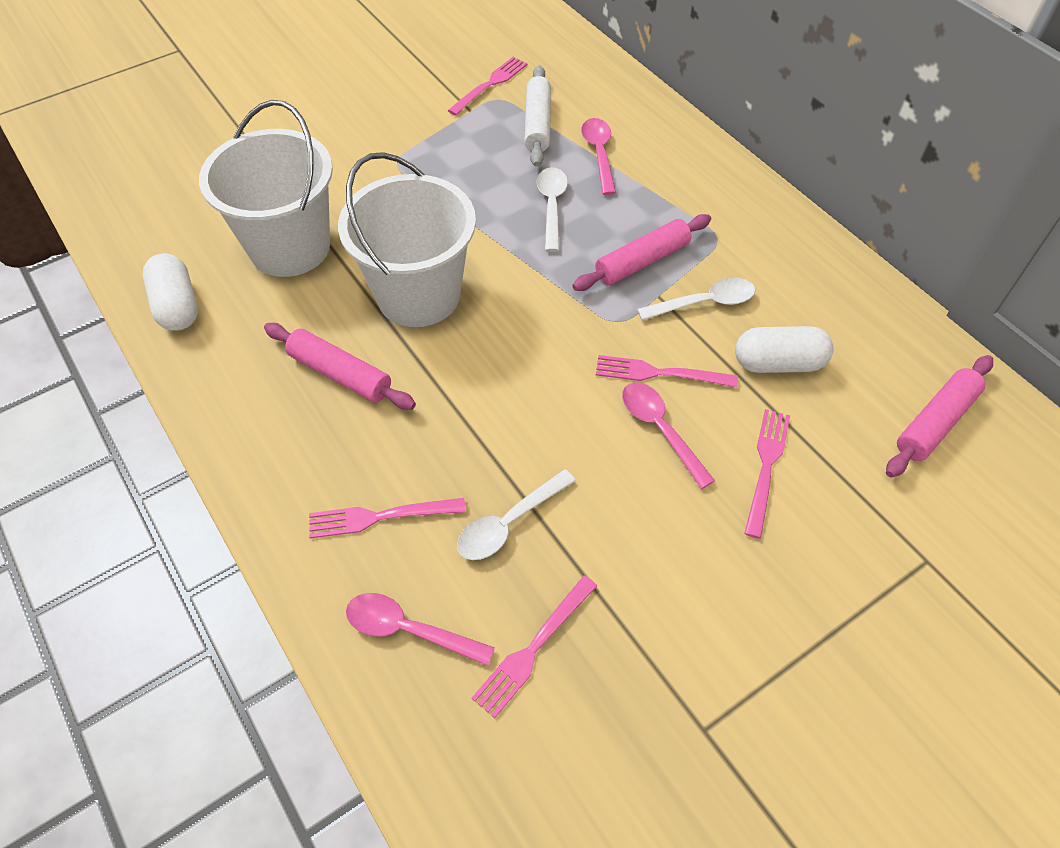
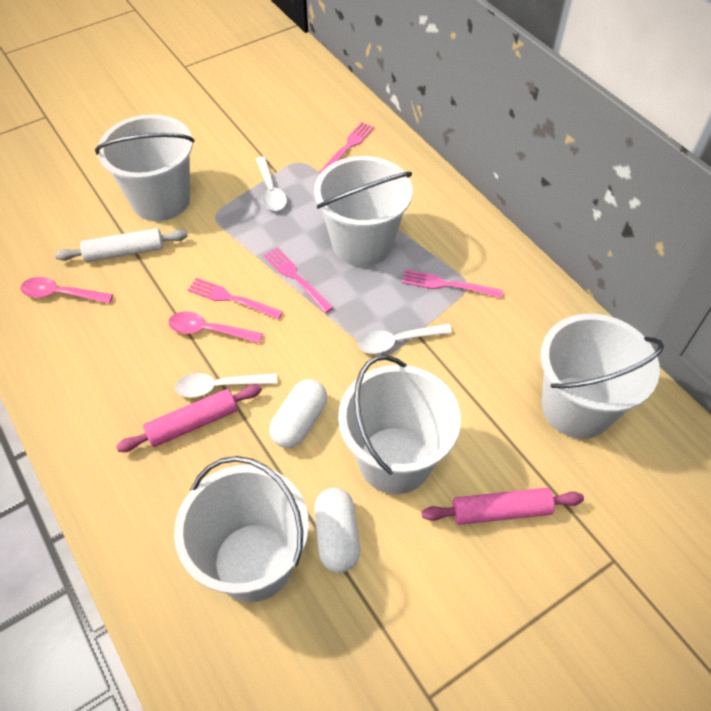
pink fork: 5 -> 4
pink rolling pin: 3 -> 2
pink spoon: 3 -> 2
white bucket: 2 -> 5

